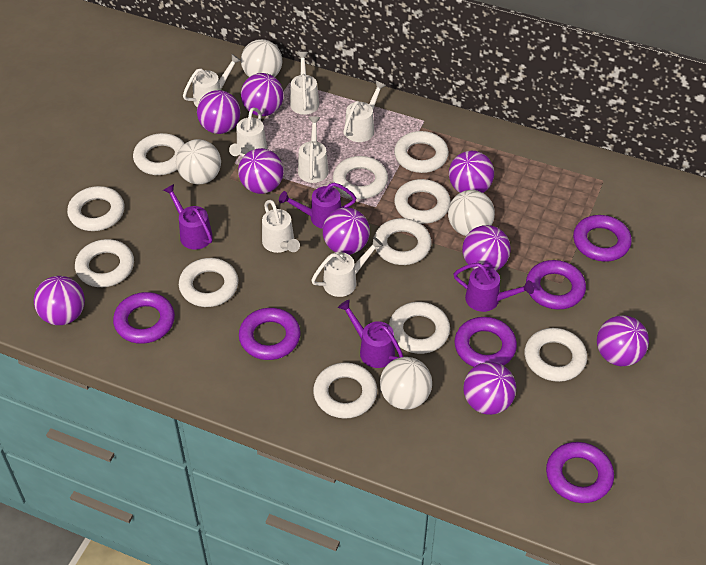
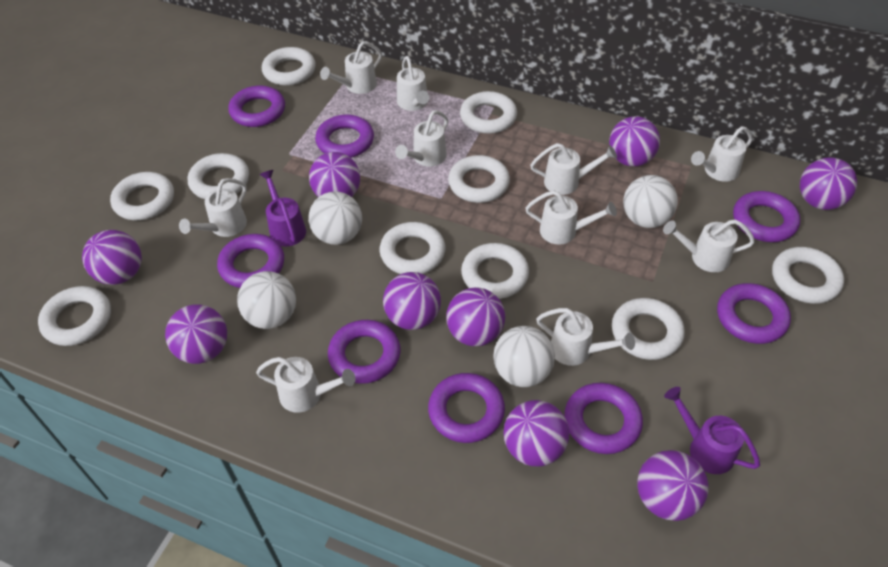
purple ring: 6 -> 8
purple watering can: 4 -> 2
white ring: 11 -> 10
white watering can: 7 -> 10

